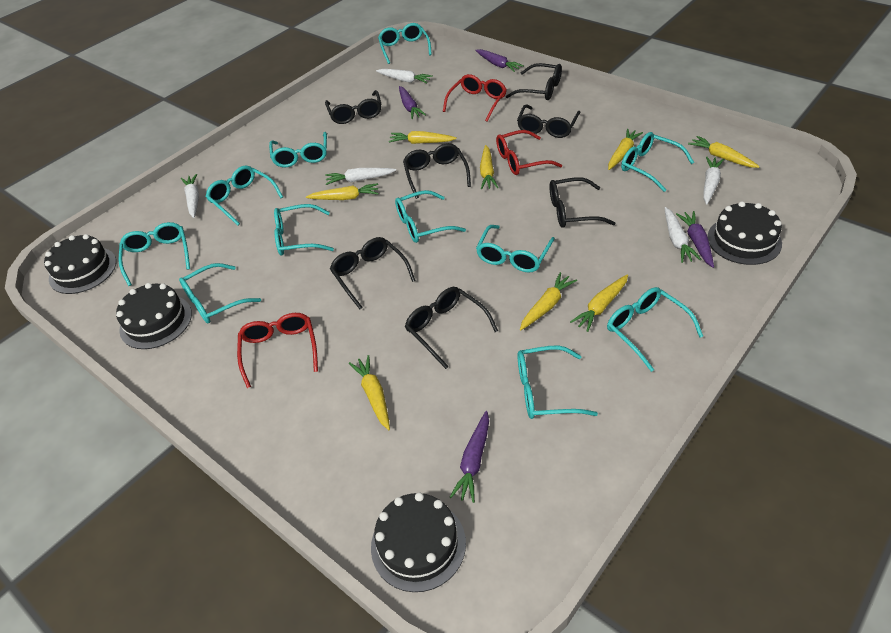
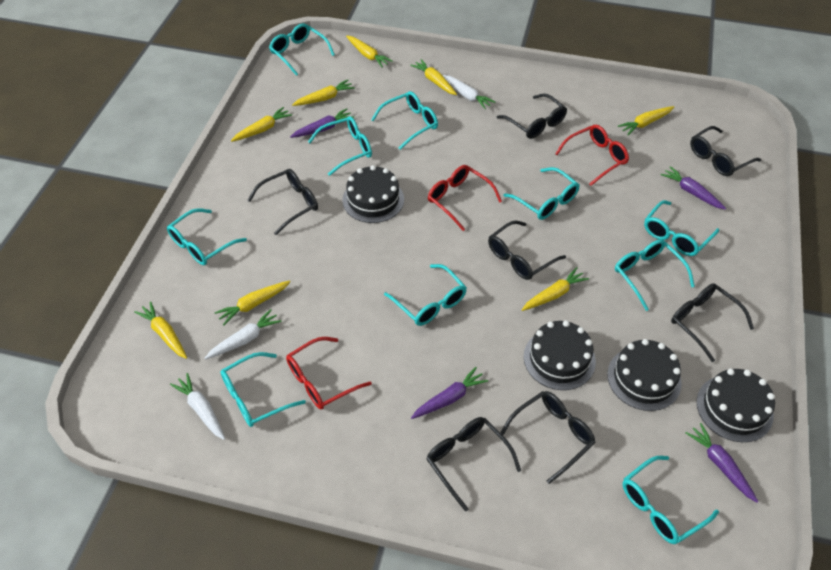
turquoise glasses: 11 -> 10
white carrot: 5 -> 3

